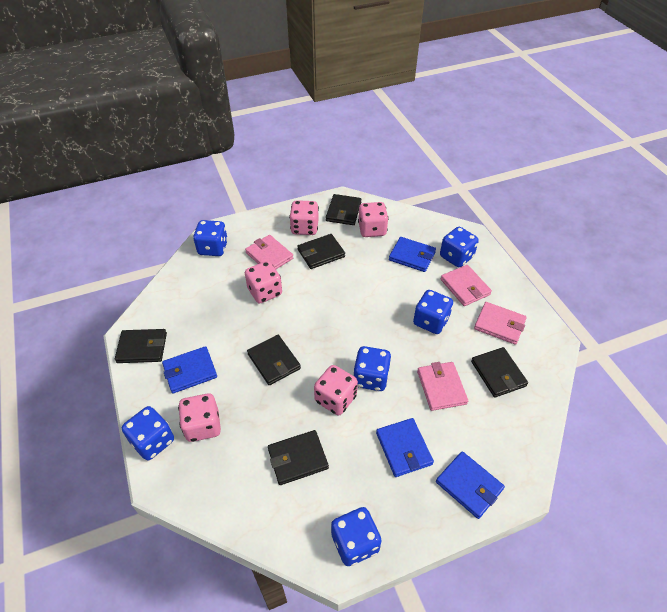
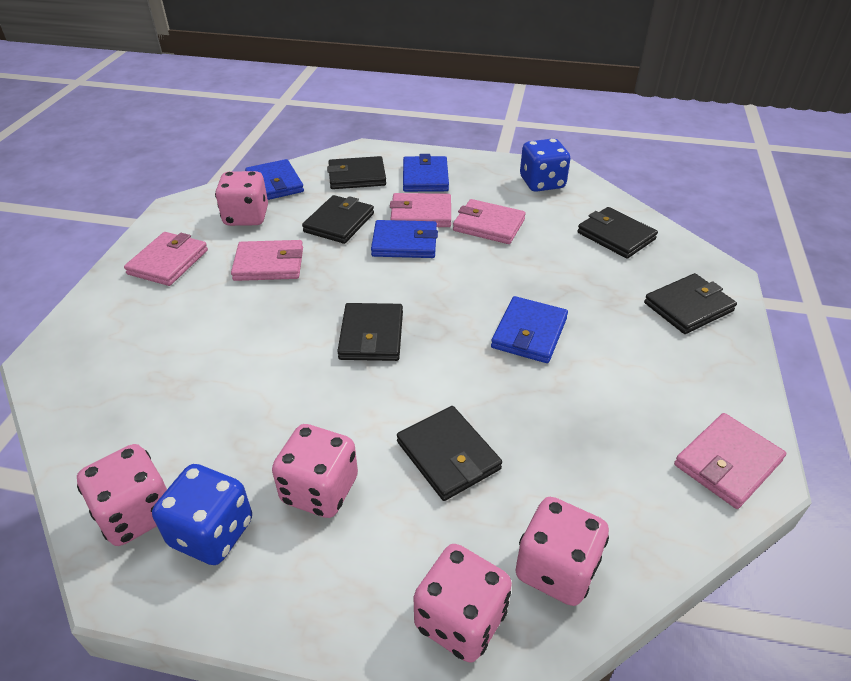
blue dice: 6 -> 2
pink wallet: 4 -> 5

